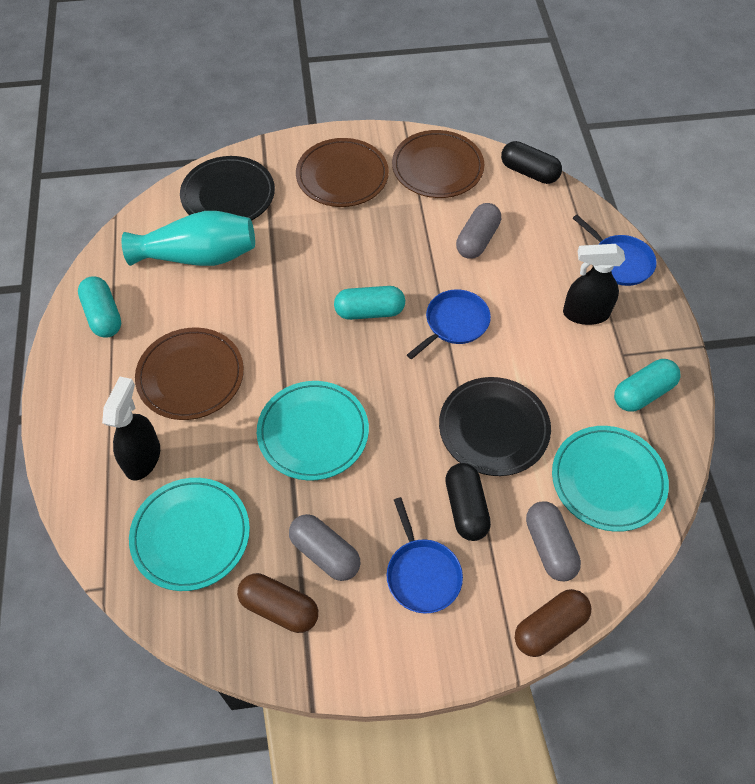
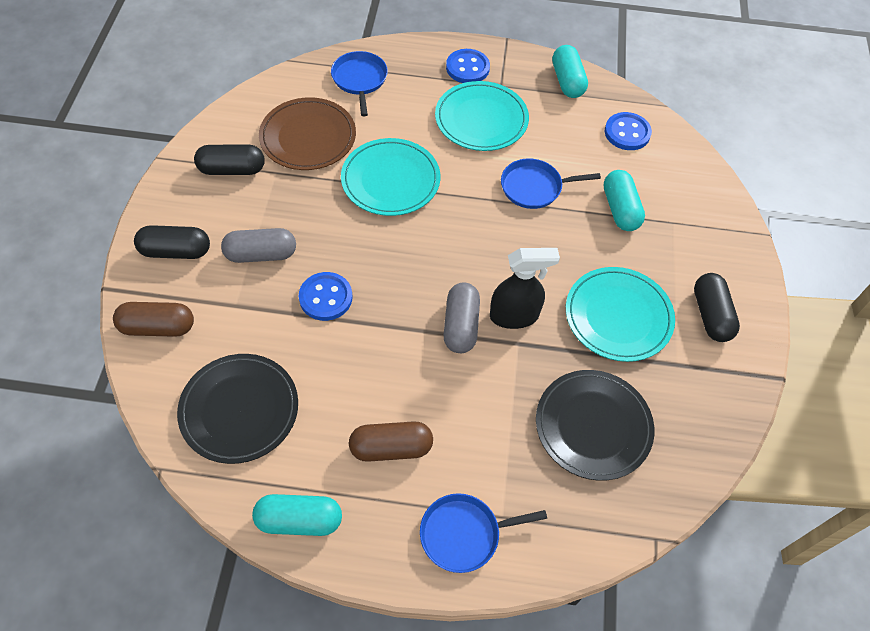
black capsule: 2 -> 3
black spray bottle: 2 -> 1
blue button: 0 -> 3
brown plate: 3 -> 1
grey capsule: 3 -> 2
turquoise vase: 1 -> 0

